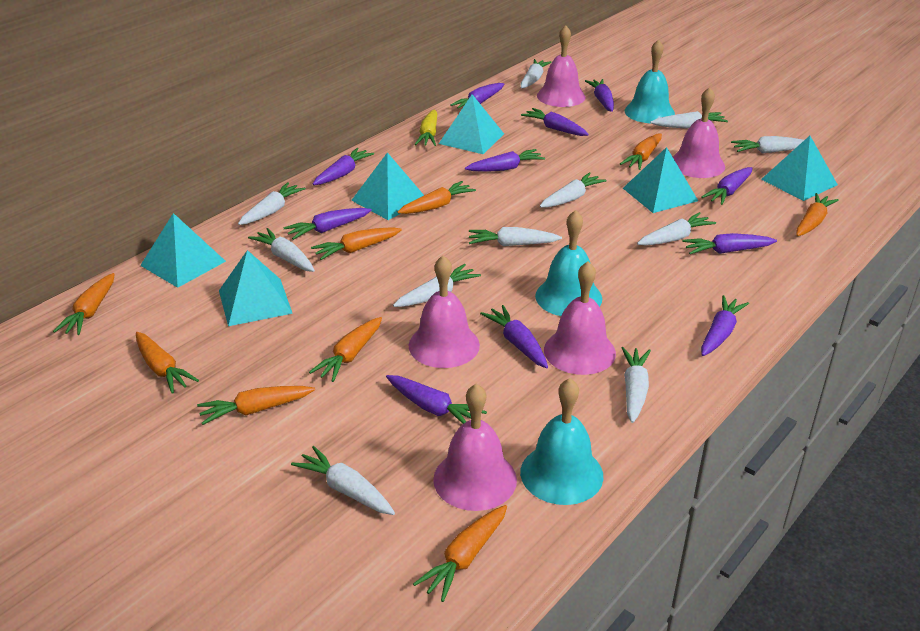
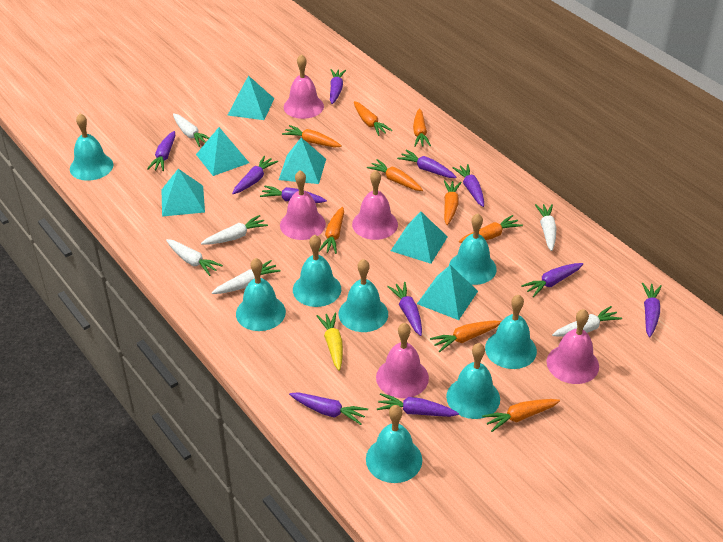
turquoise bell: 3 -> 8
white carrot: 11 -> 6

